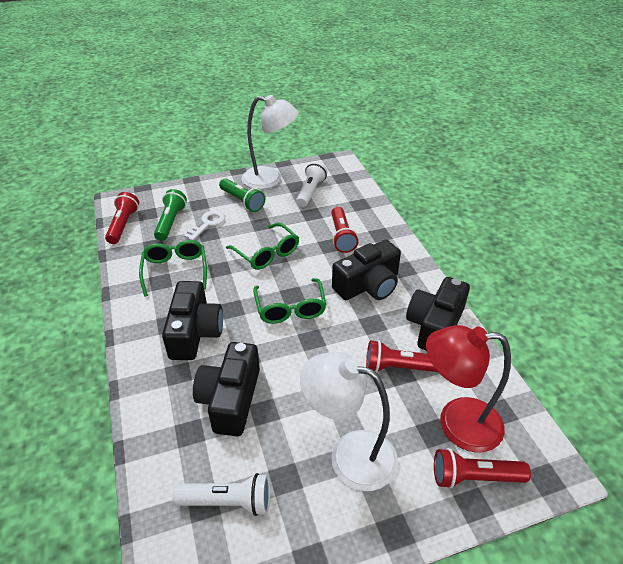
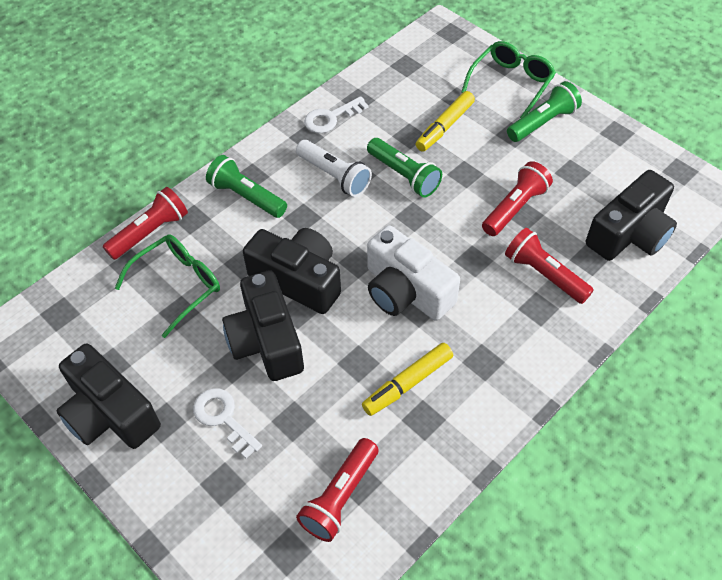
green flashlight: 2 -> 3
green glasses: 3 -> 2
red lamp: 1 -> 0
white camera: 0 -> 1
white flashlight: 2 -> 1
white key: 1 -> 2
white lamp: 2 -> 0
yellow marker: 0 -> 2

